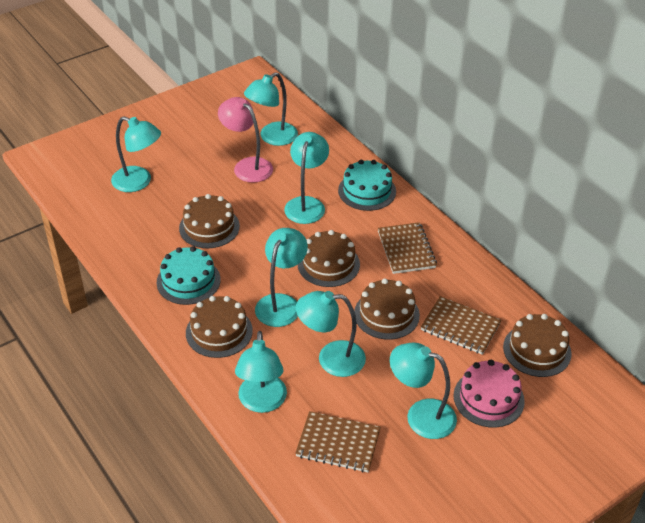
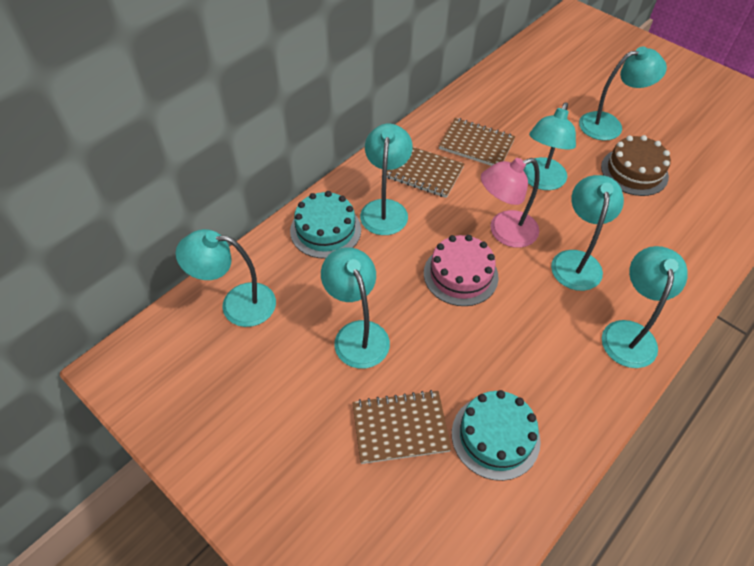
brown cake: 5 -> 1

